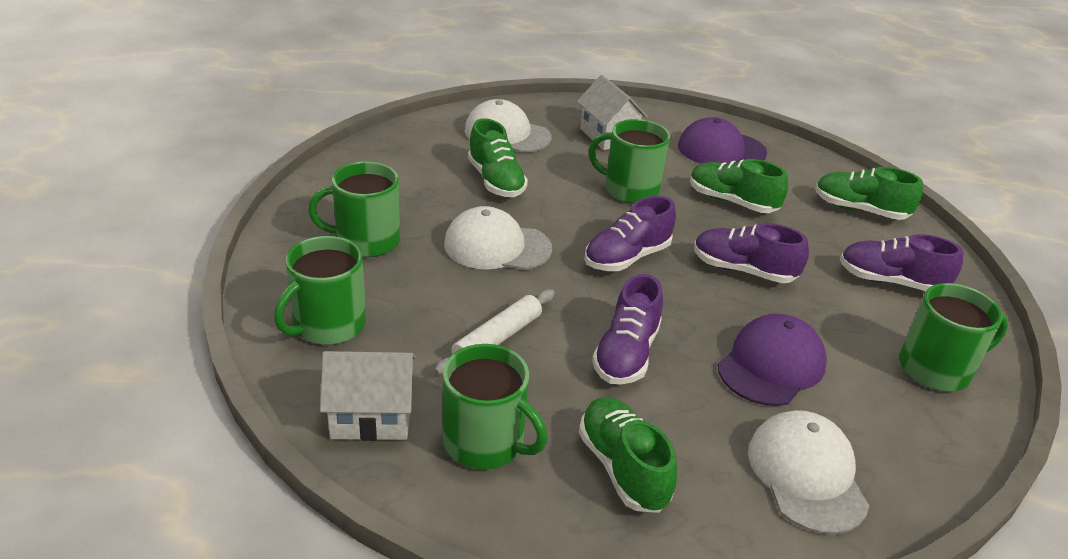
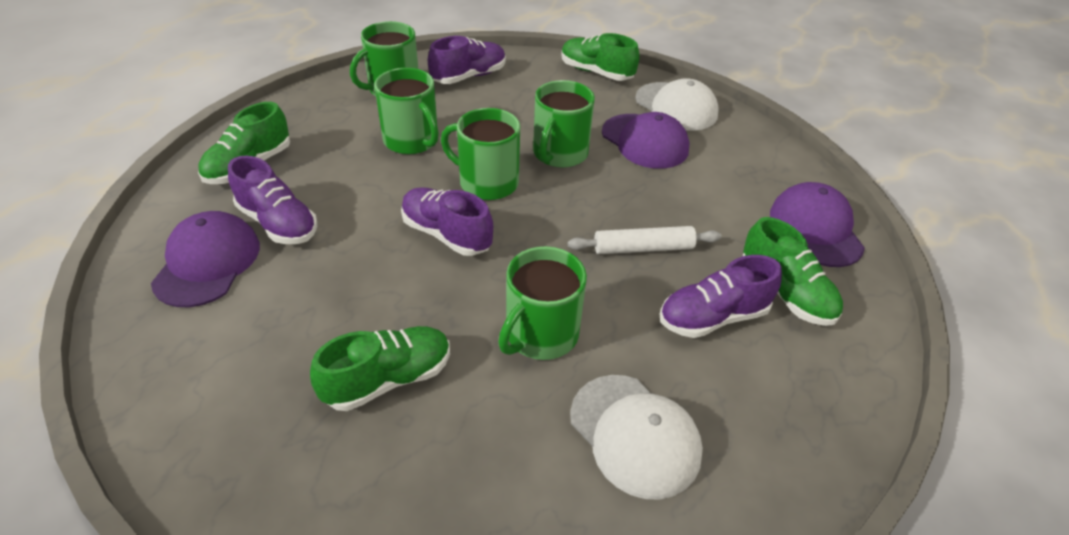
purple cap: 2 -> 3
white cap: 3 -> 2
white house: 2 -> 0

